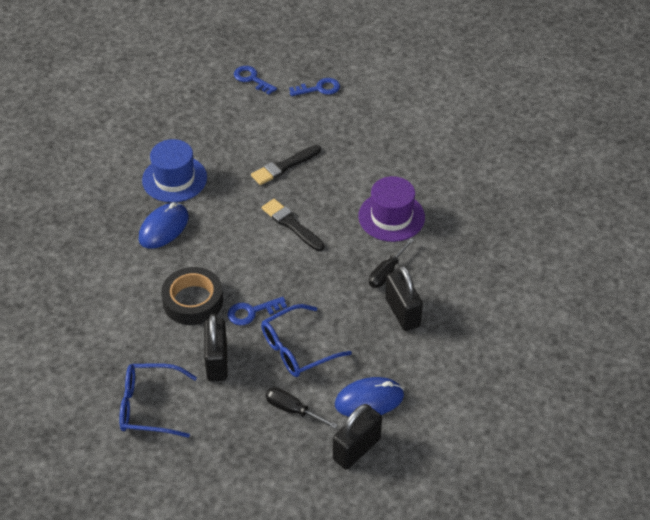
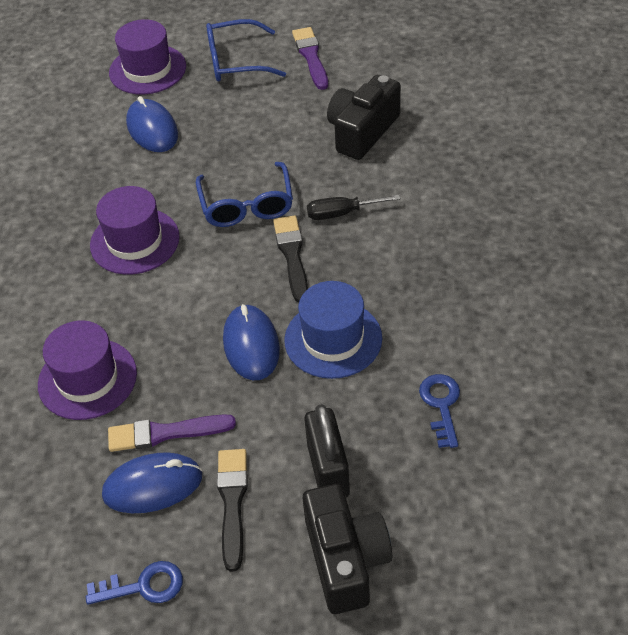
black camera: 0 -> 2
black padlock: 3 -> 1
black screwdriver: 2 -> 1
black tape: 1 -> 0
blue key: 3 -> 2
blue mouse: 2 -> 3
purple brush: 0 -> 2
purple hat: 1 -> 3

